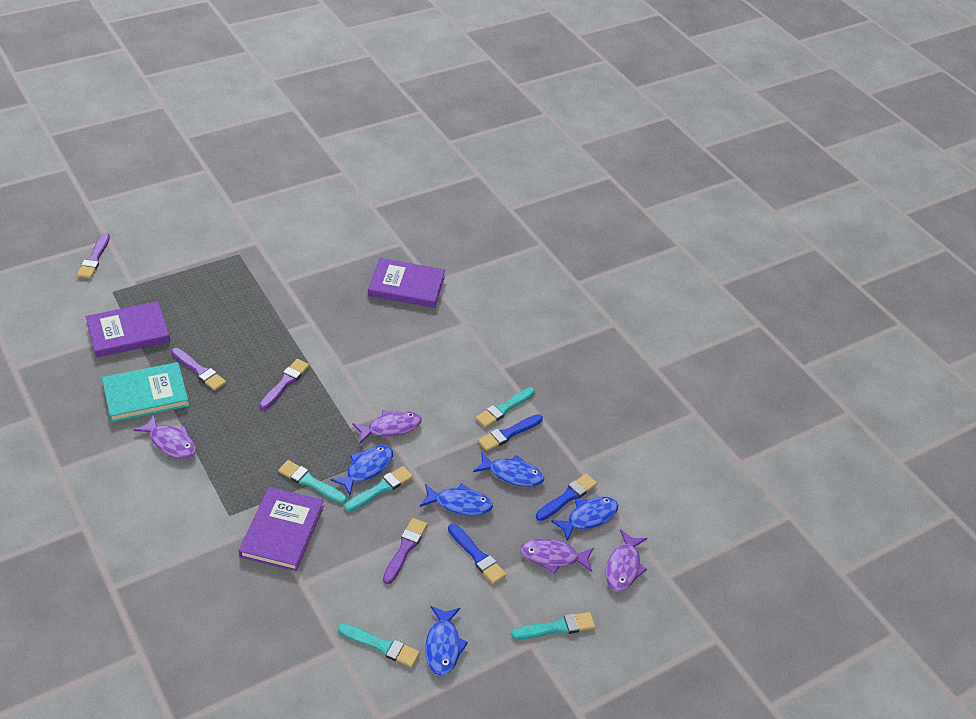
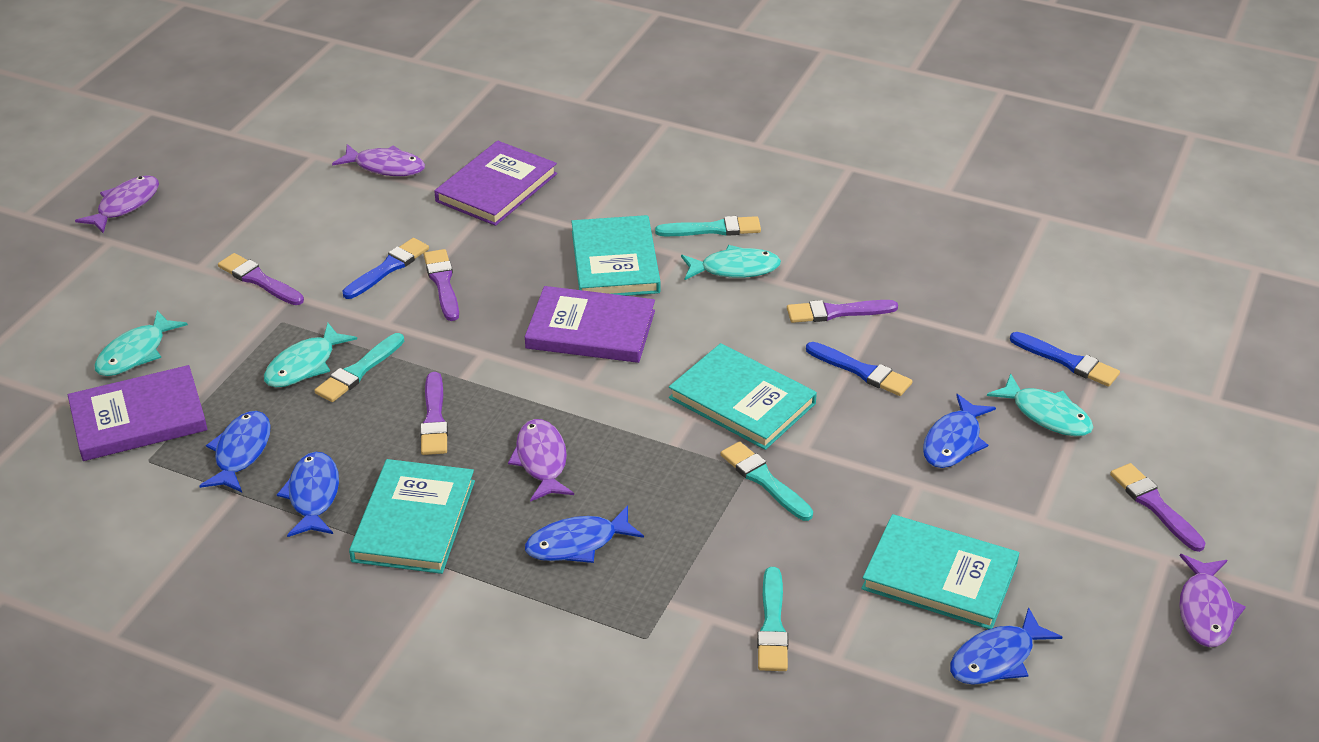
purple brush: 4 -> 5
turquoise book: 1 -> 4
turquoise brush: 5 -> 4
turquoise fish: 0 -> 4

